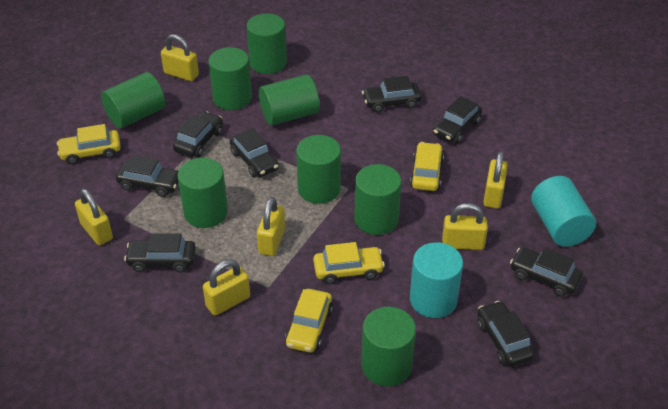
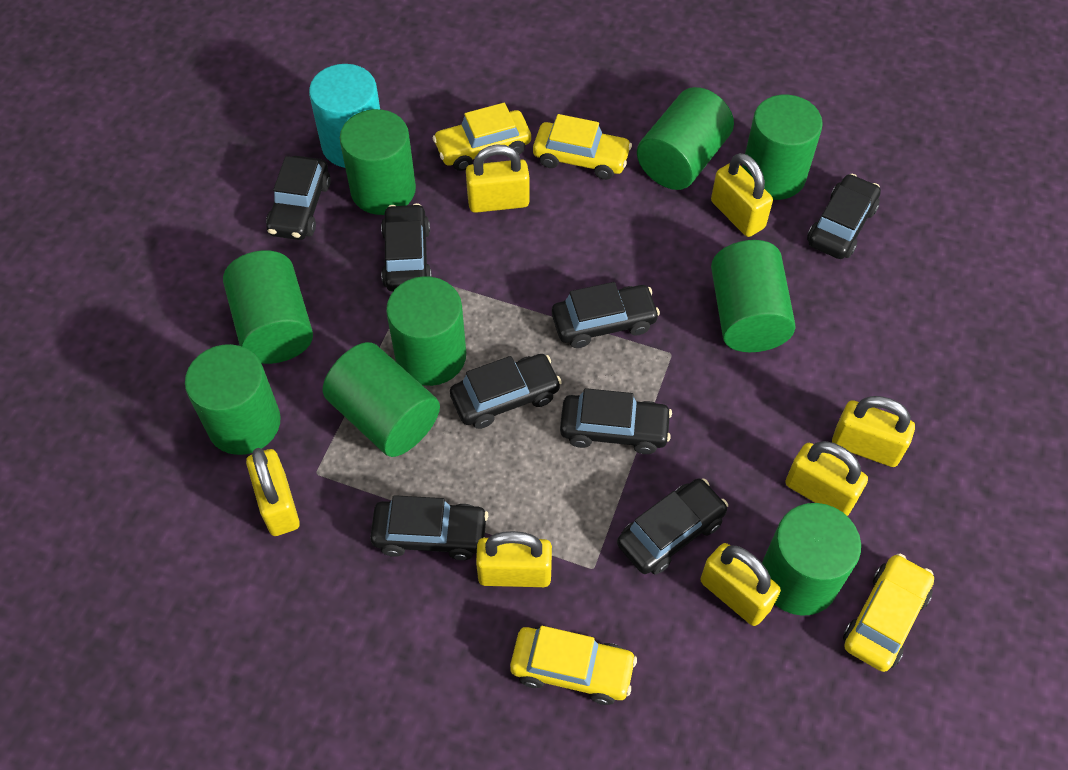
green cylinder: 8 -> 9
turquoise cylinder: 2 -> 1
yellow padlock: 6 -> 7

